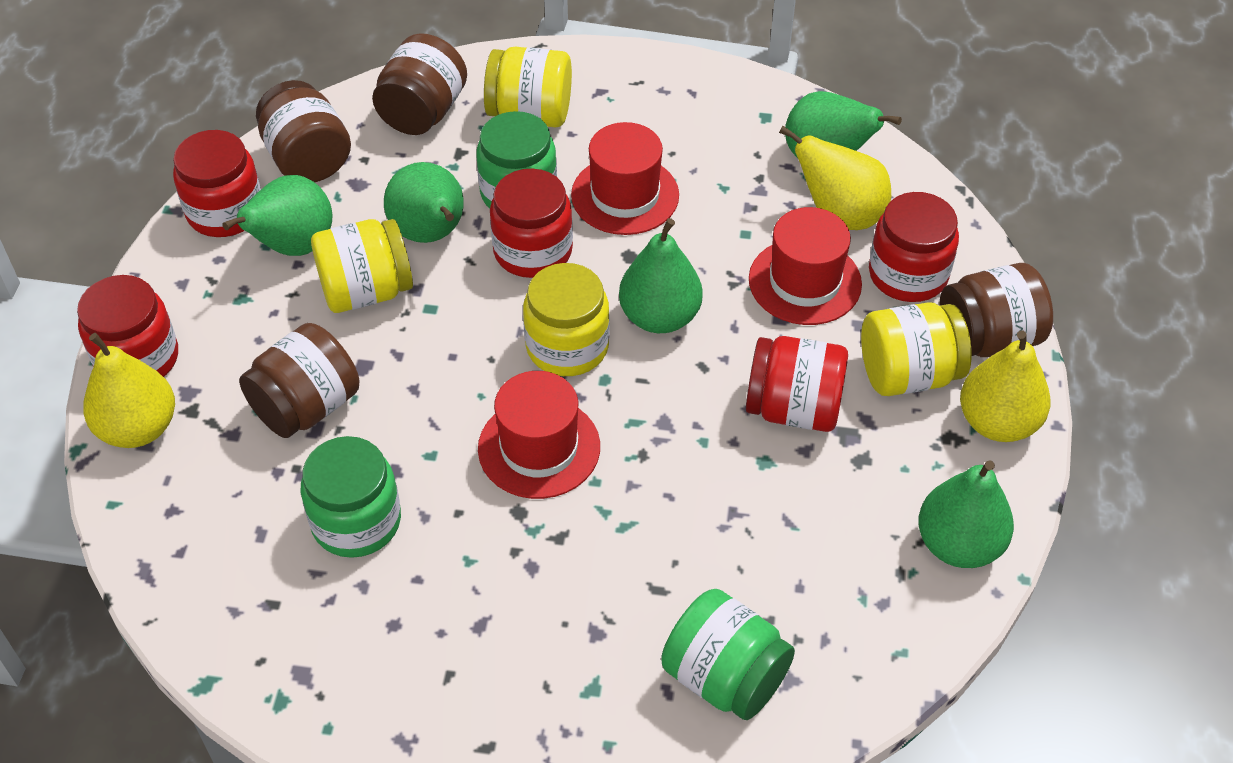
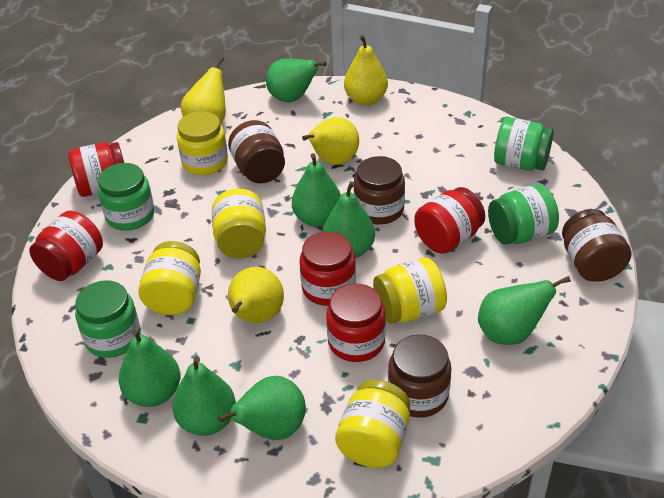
green jar: 3 -> 4
green pear: 5 -> 7
red hat: 3 -> 0
yellow jar: 4 -> 5
yellow pear: 3 -> 4

